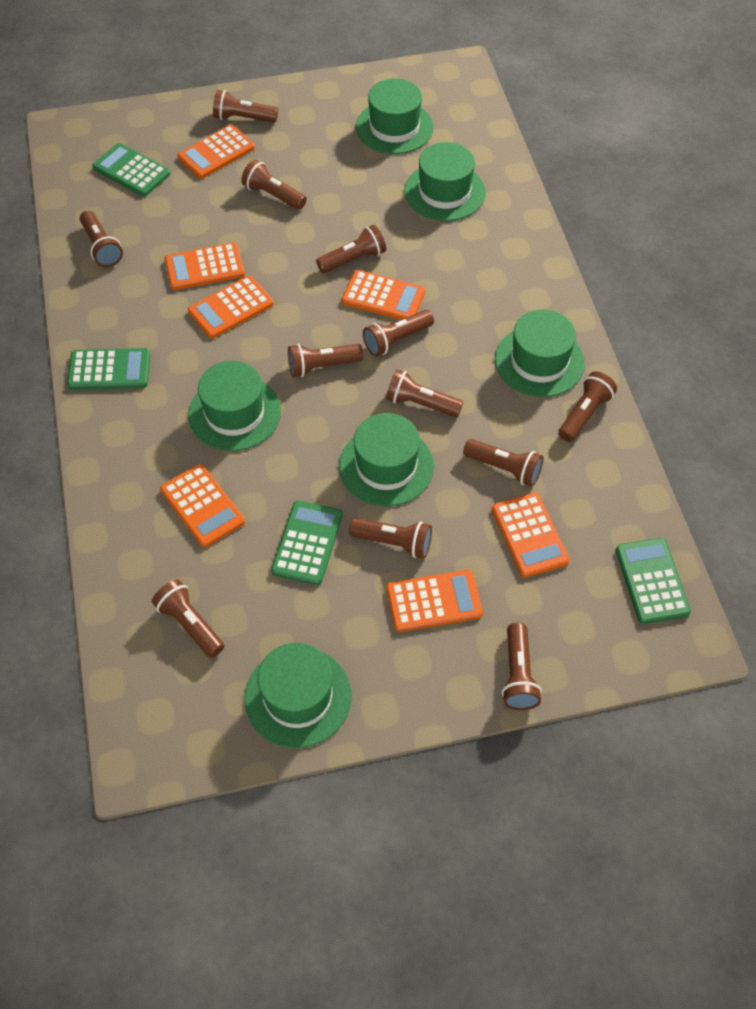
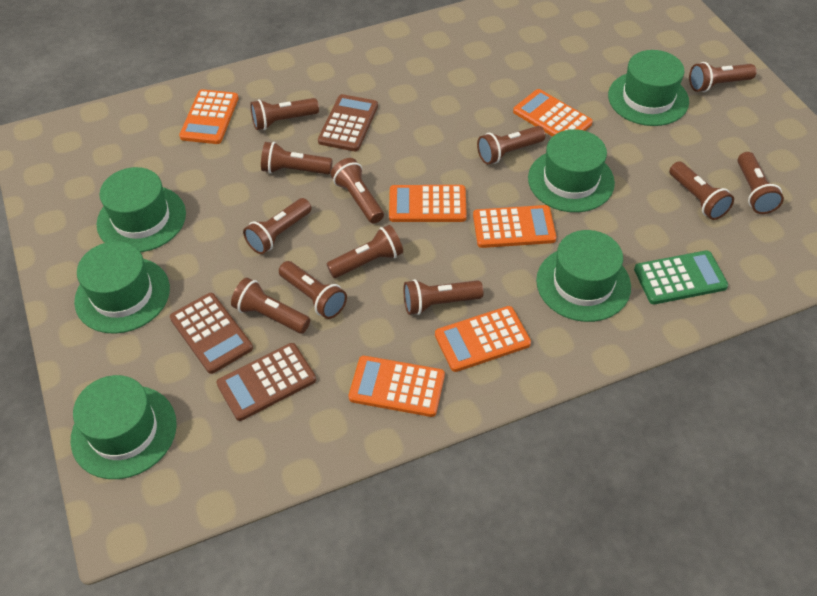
brown calculator: 0 -> 3
green calculator: 4 -> 1
orange calculator: 7 -> 6

